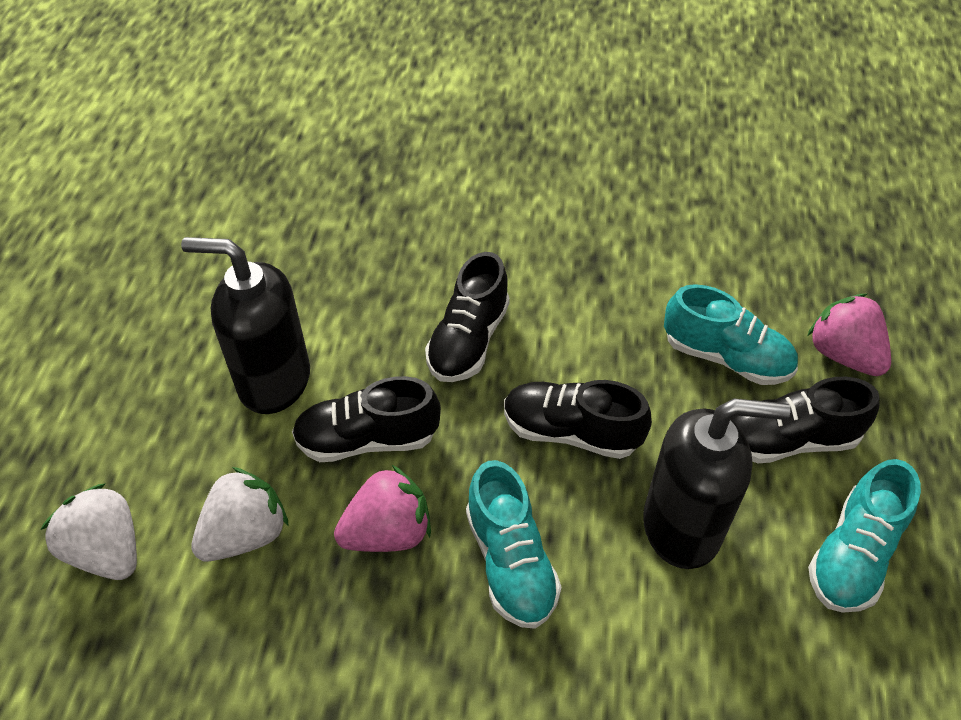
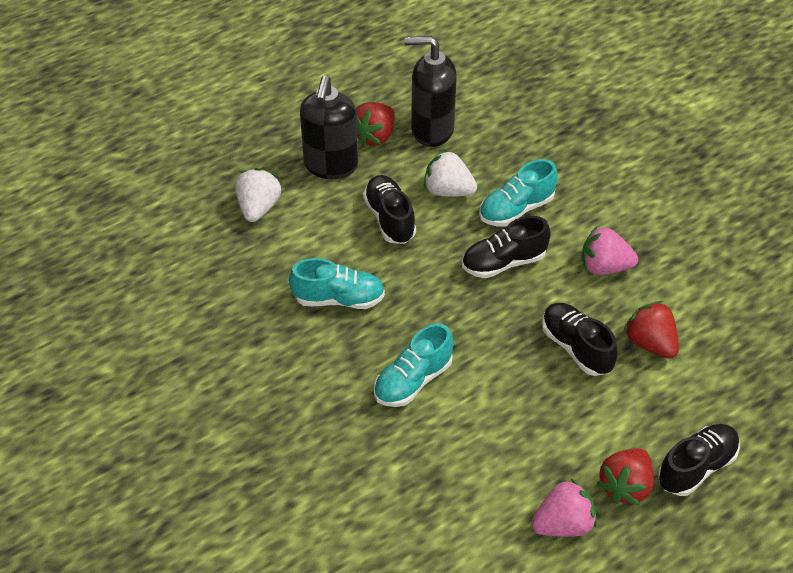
red strawberry: 0 -> 3

